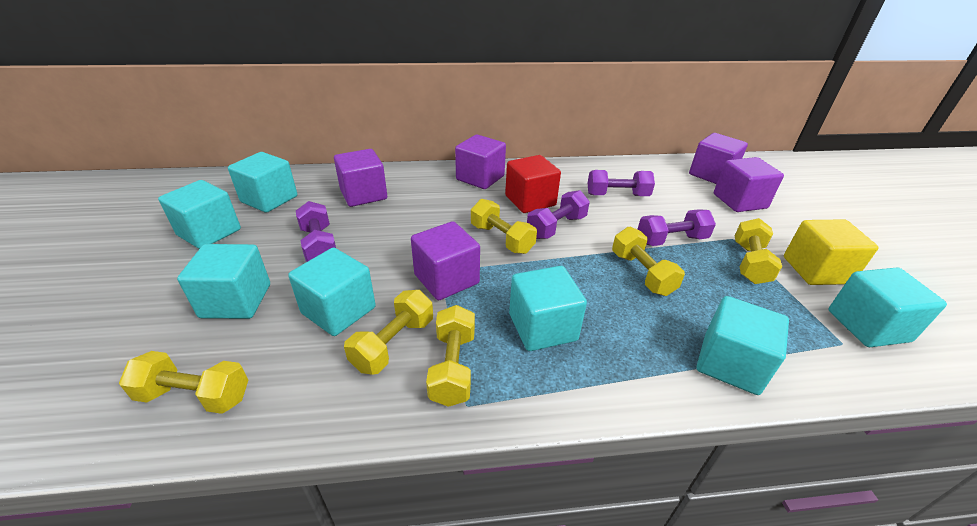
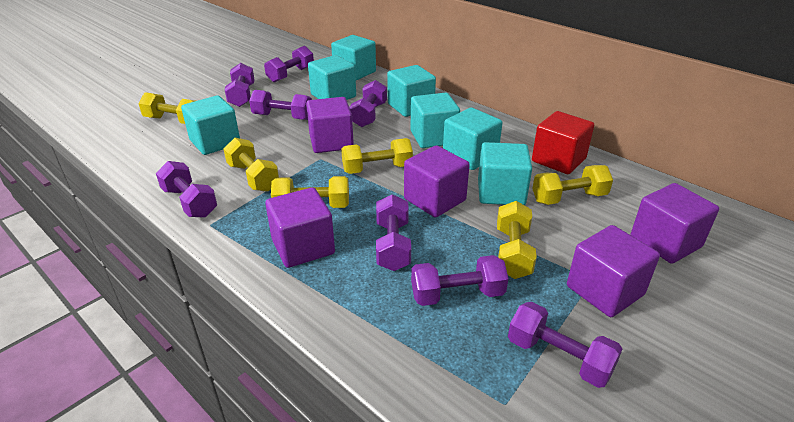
purple dumbbell: 4 -> 8
yellow cube: 1 -> 0

